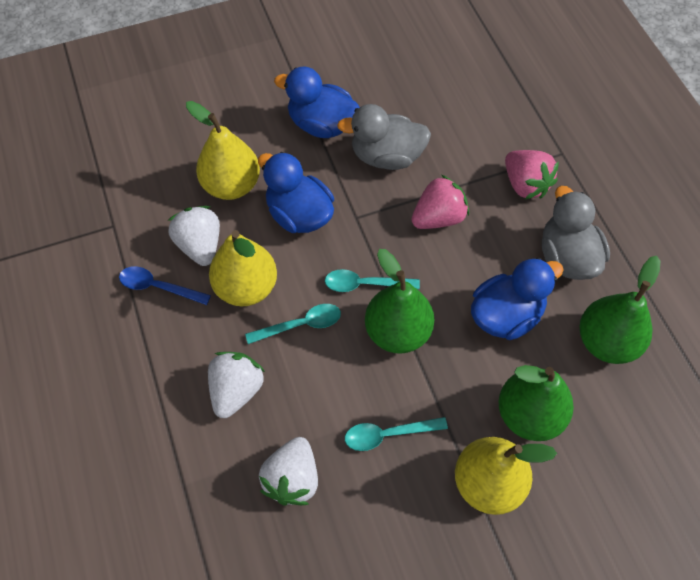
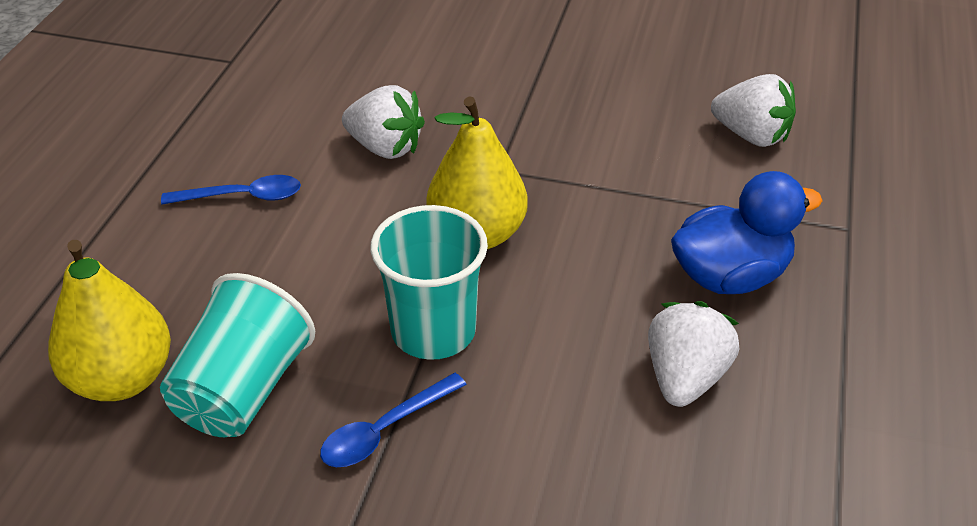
blue duck: 3 -> 1
blue spoon: 1 -> 2
green pear: 3 -> 0
grey duck: 2 -> 0
pink strawberry: 2 -> 0
turquoise cup: 0 -> 2
turquoise spoon: 3 -> 0
yellow pear: 3 -> 2

